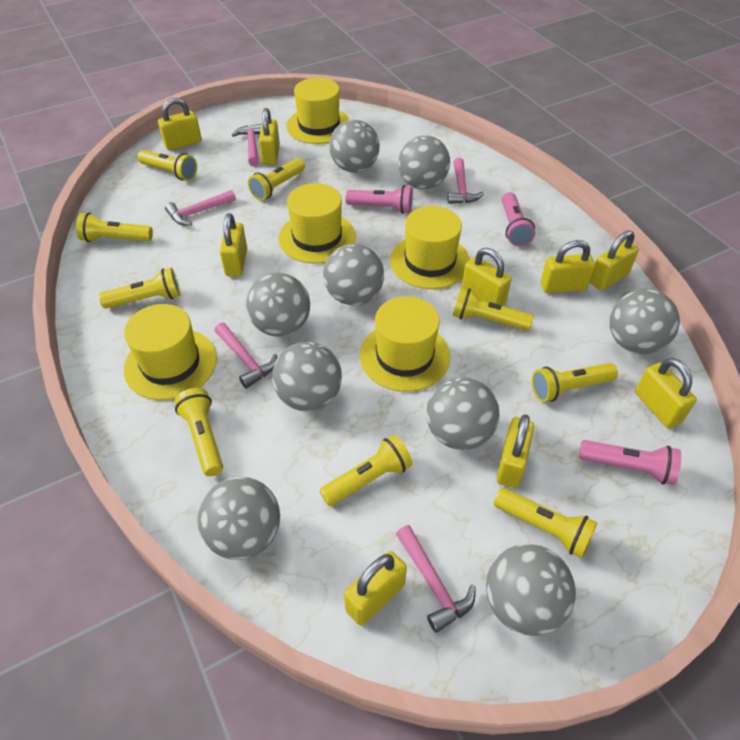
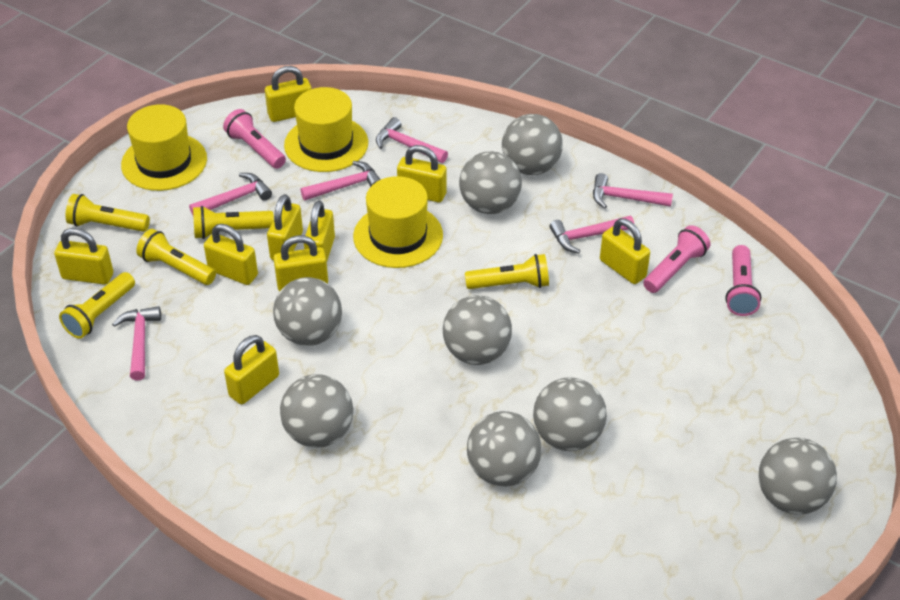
grey ball: 9 -> 8
pink hammer: 5 -> 6
yellow flashlight: 9 -> 5
yellow hat: 5 -> 3

